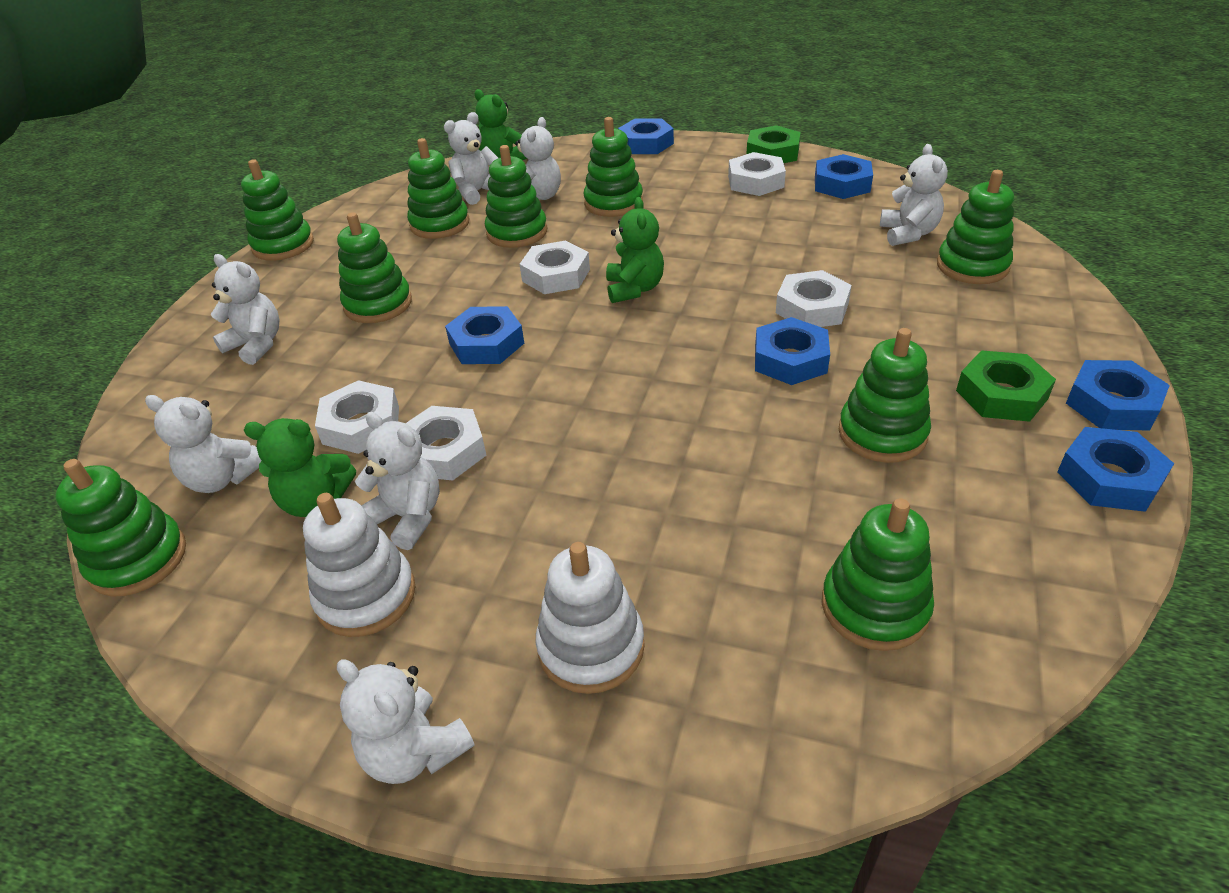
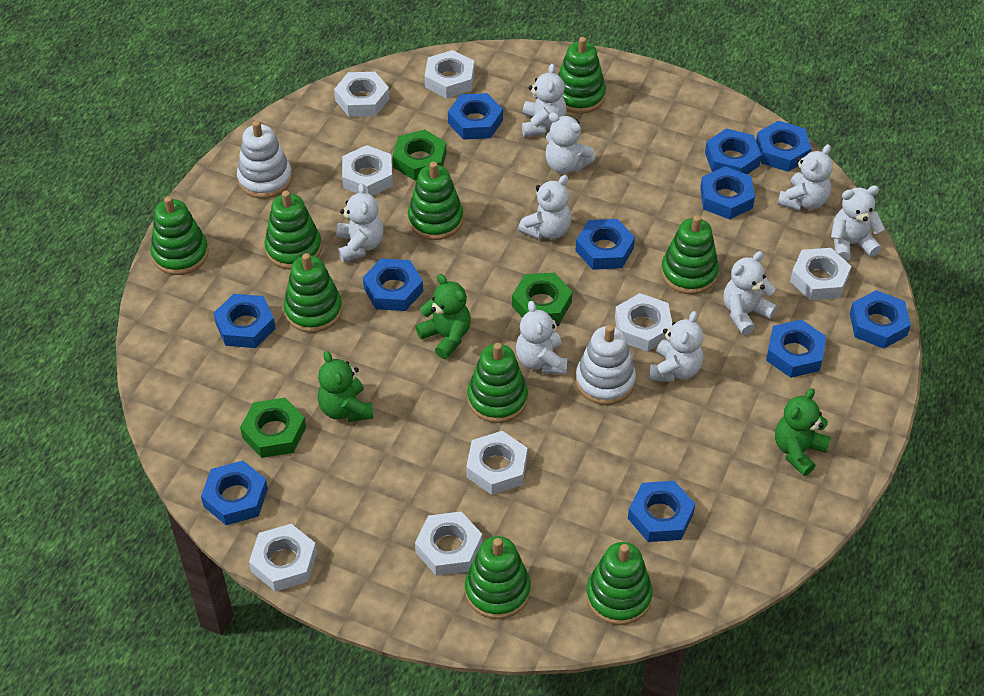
blue nut: 6 -> 11
green nut: 2 -> 3
white nut: 5 -> 8
white teddy bear: 7 -> 9

